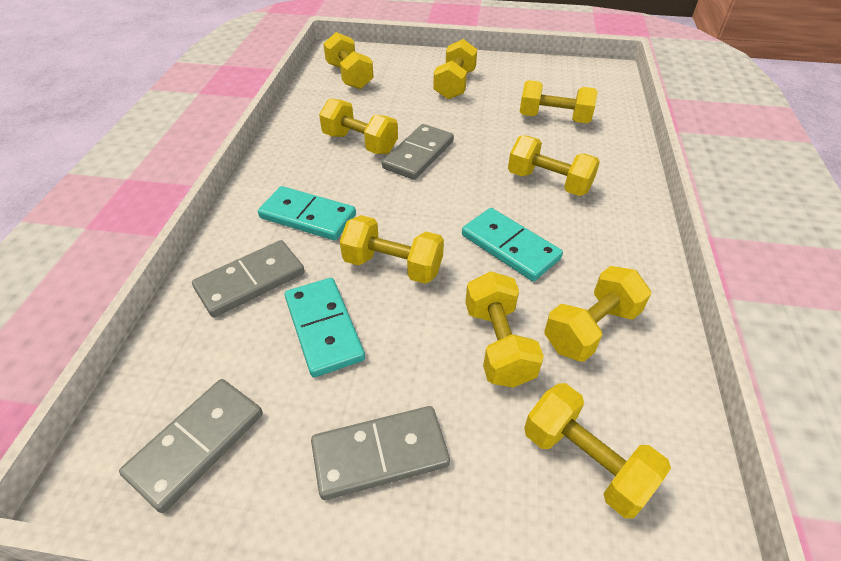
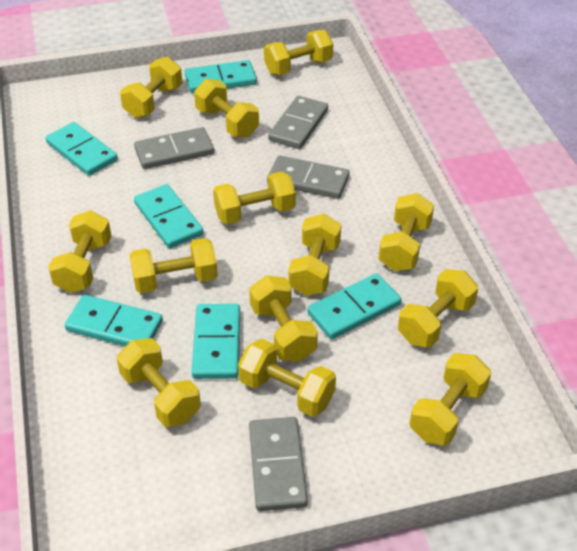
turquoise domino: 3 -> 6
yellow dumbbell: 9 -> 13

